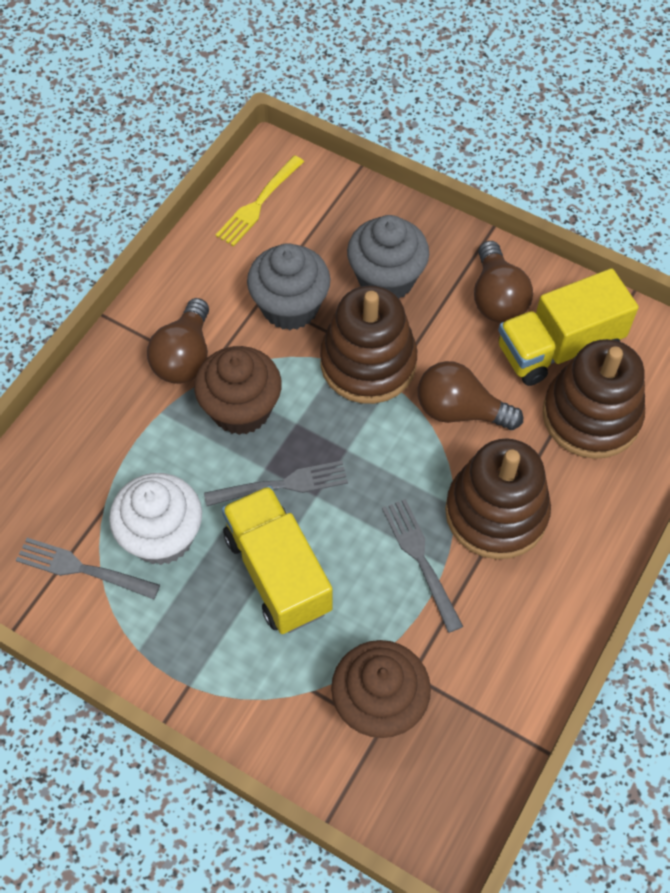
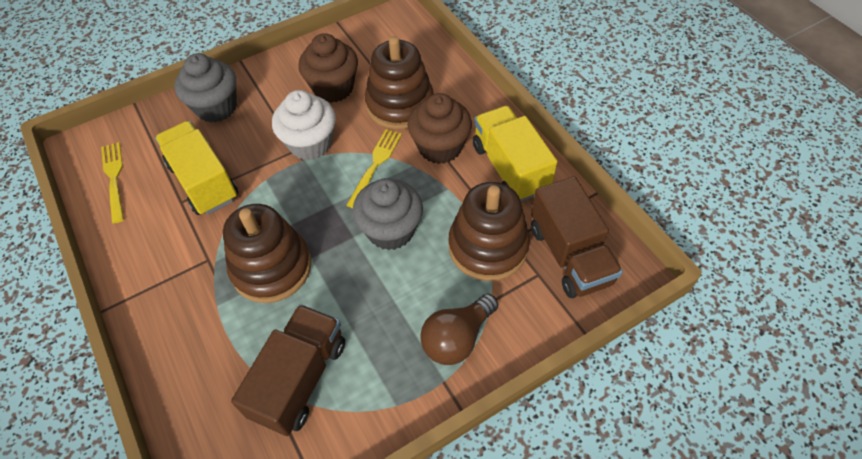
brown light bulb: 3 -> 1
brown truck: 0 -> 2
grey fork: 3 -> 0
yellow fork: 1 -> 2

